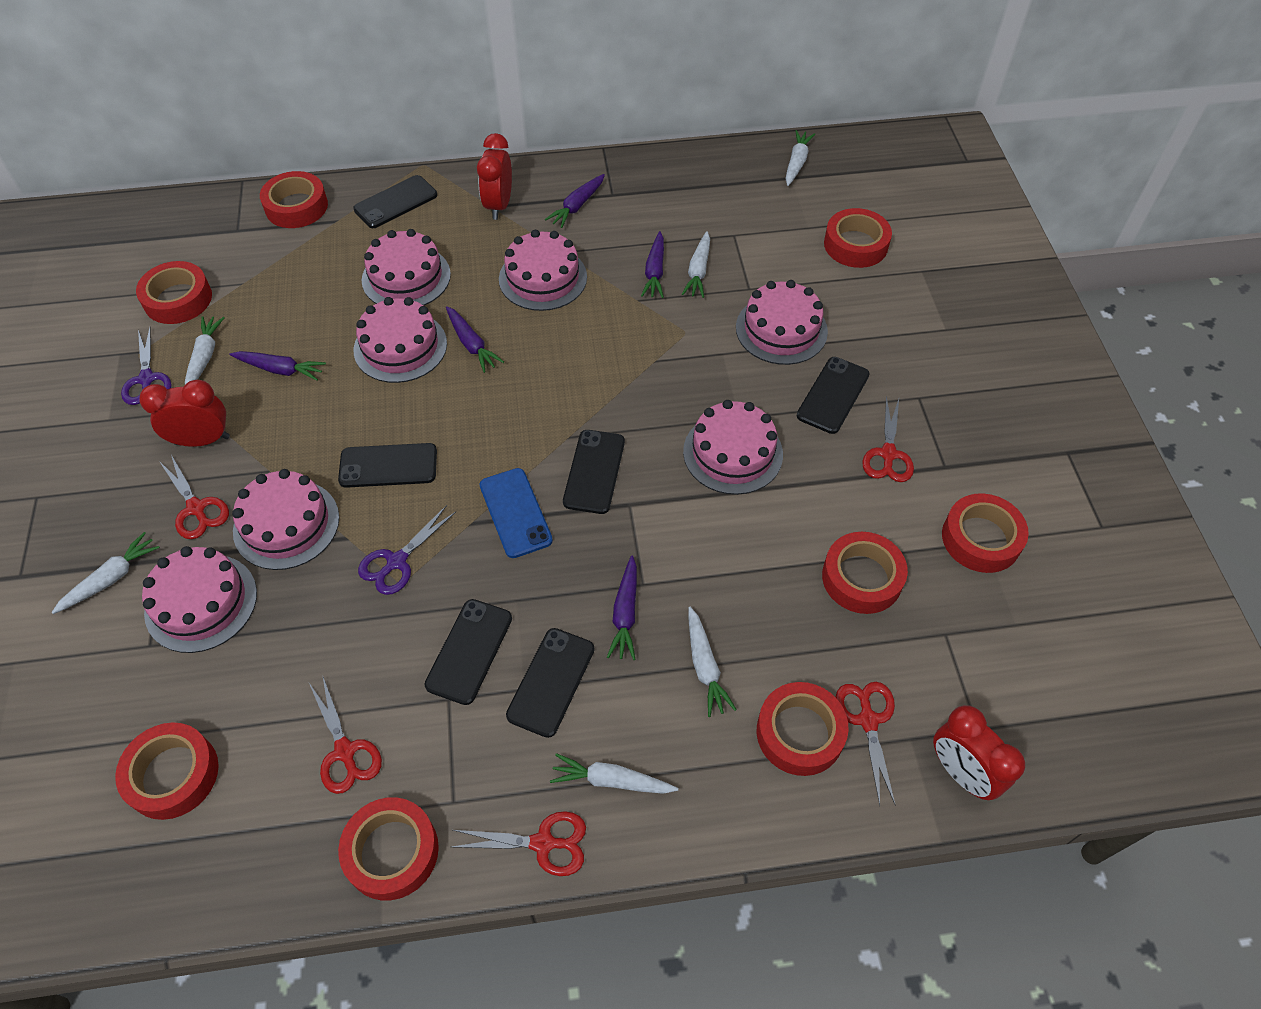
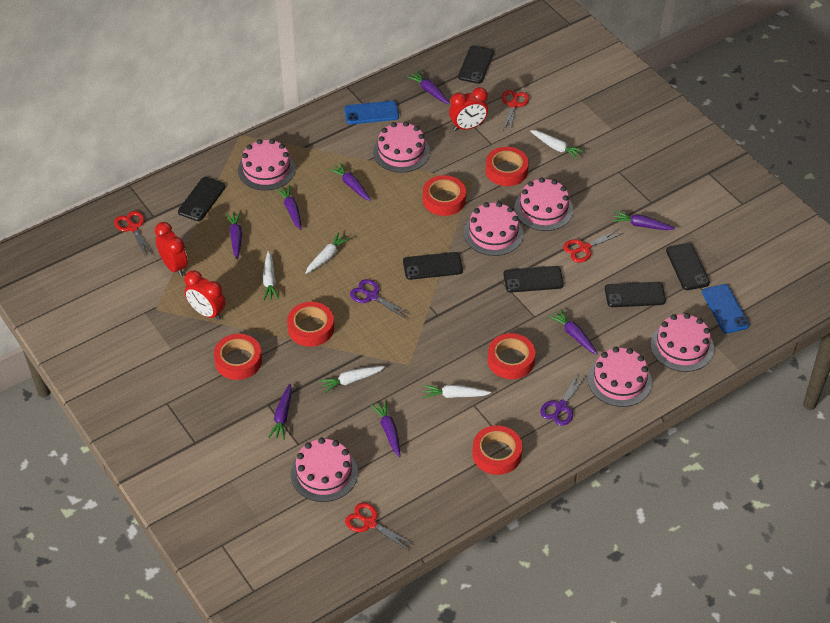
blue phone: 1 -> 2
purple carrot: 5 -> 8
red scissors: 5 -> 4
red tape: 8 -> 6
white carrot: 6 -> 5

